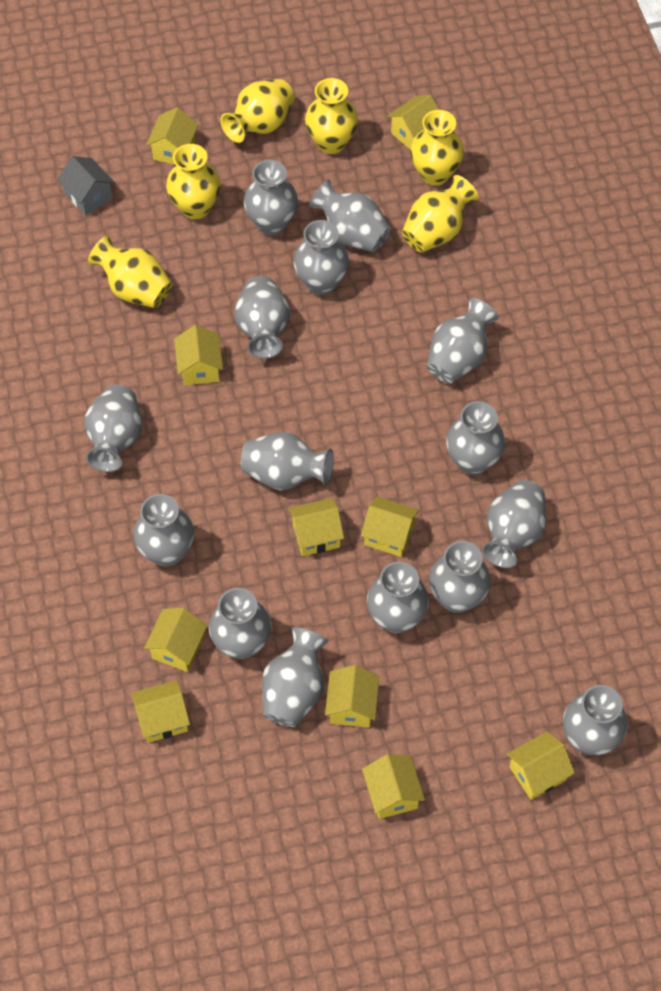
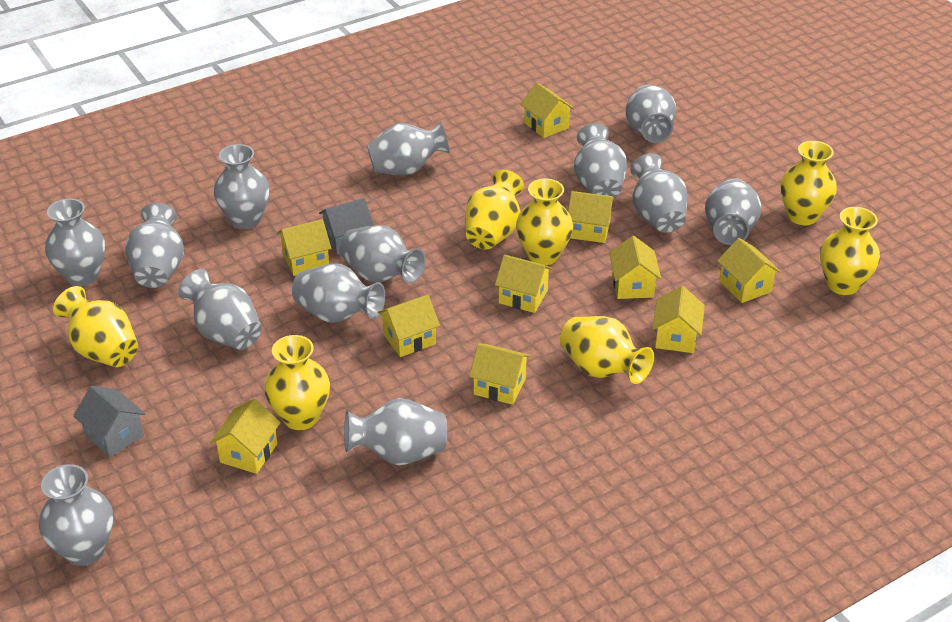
grey house: 1 -> 2
grey vase: 15 -> 13
yellow vase: 6 -> 7

